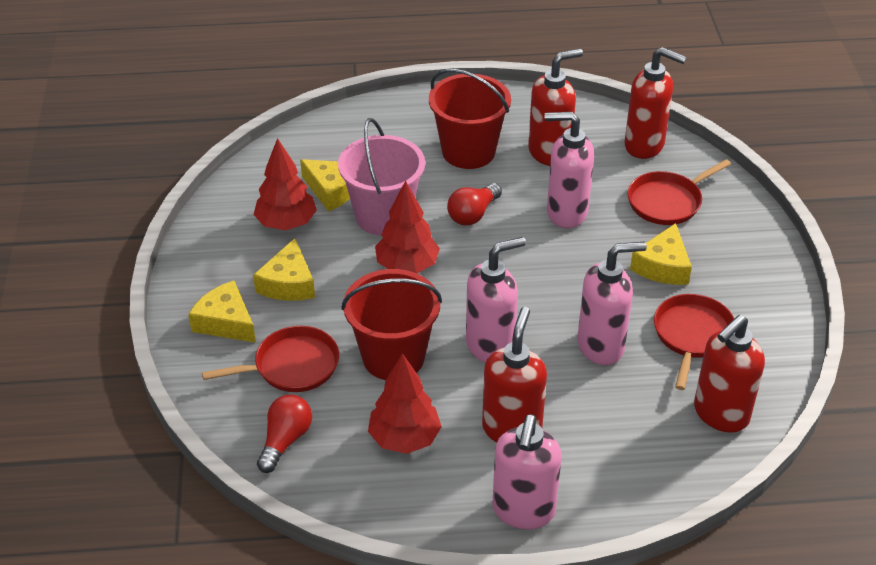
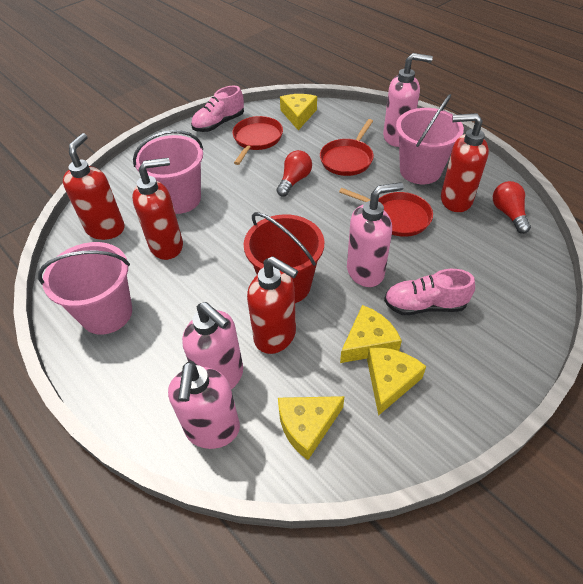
pink bucket: 1 -> 3
pink shoe: 0 -> 2
red bucket: 2 -> 1
red tree: 3 -> 0

